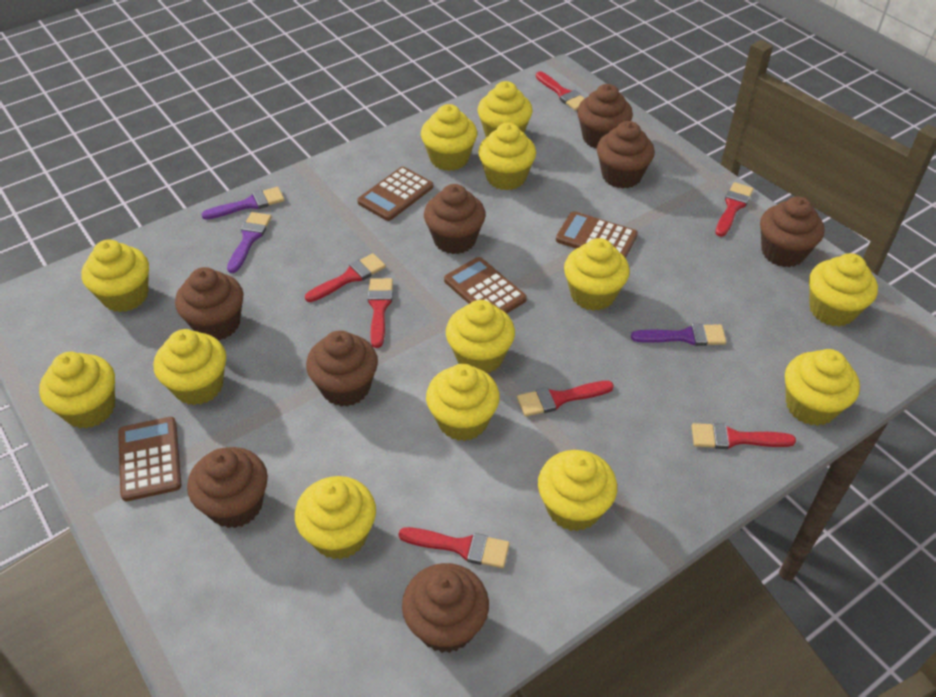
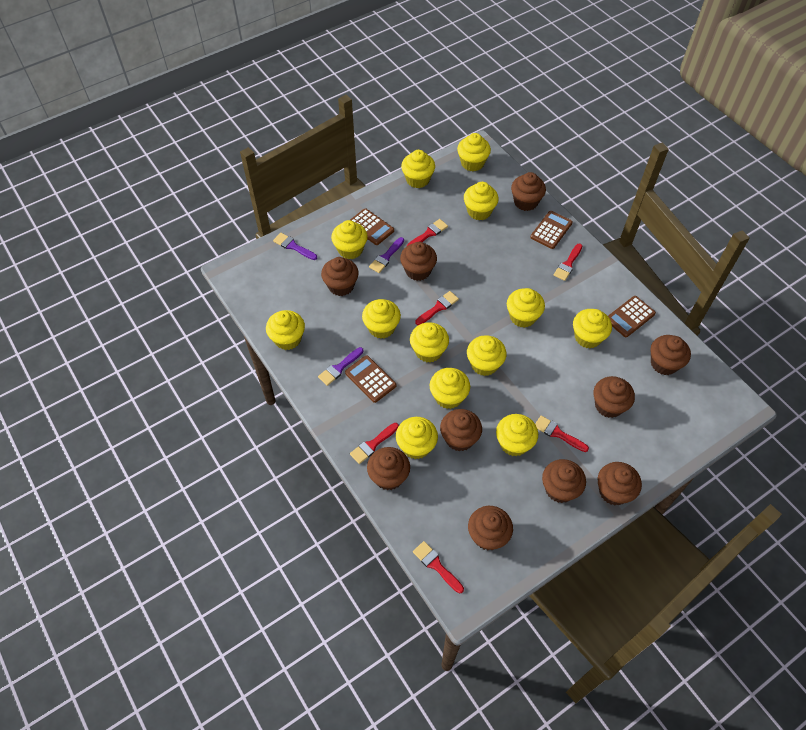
brown cupcake: 8 -> 10
red brush: 7 -> 6

